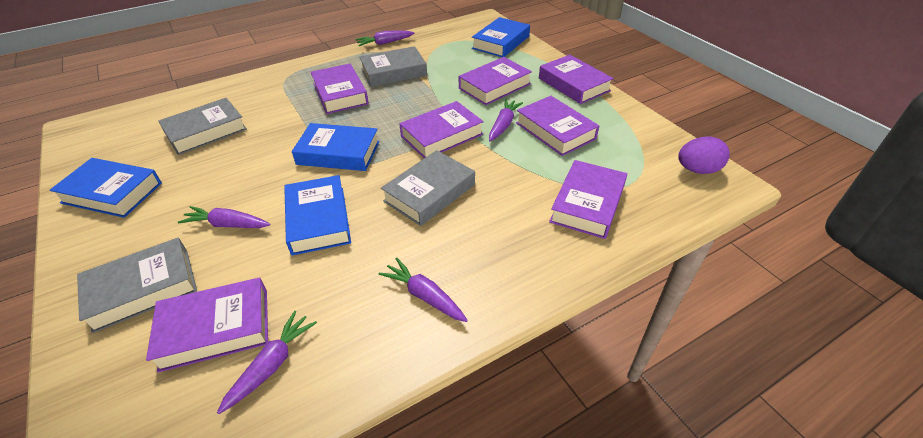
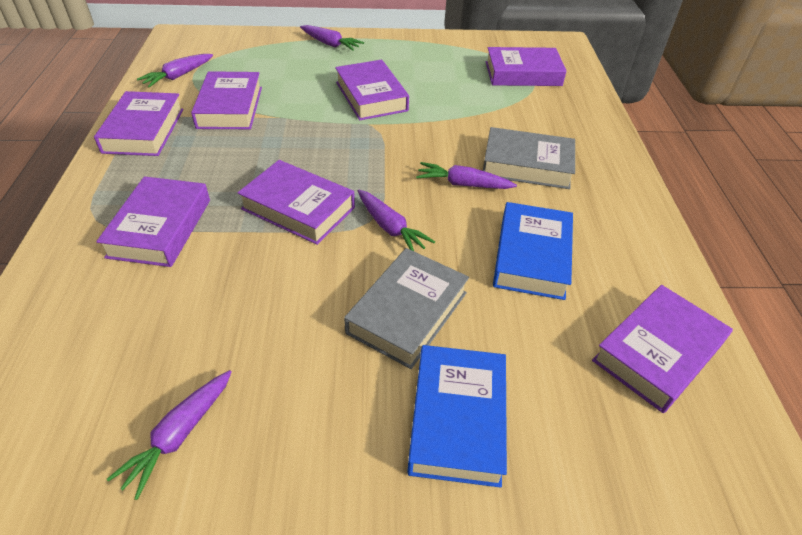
blue book: 4 -> 2
grey book: 4 -> 2
purple egg: 1 -> 0

